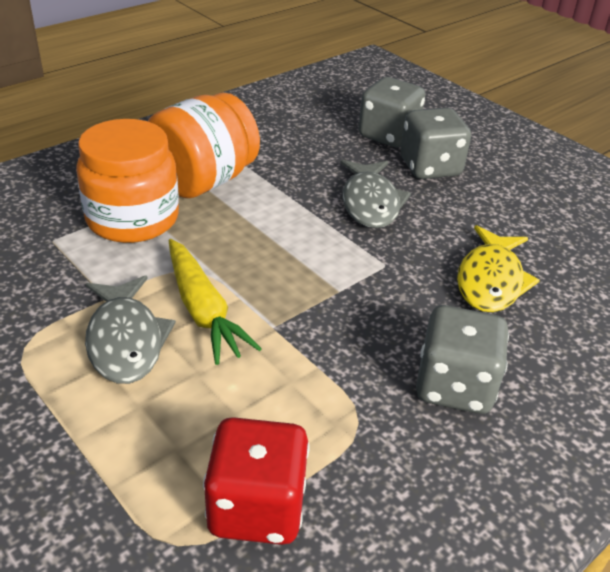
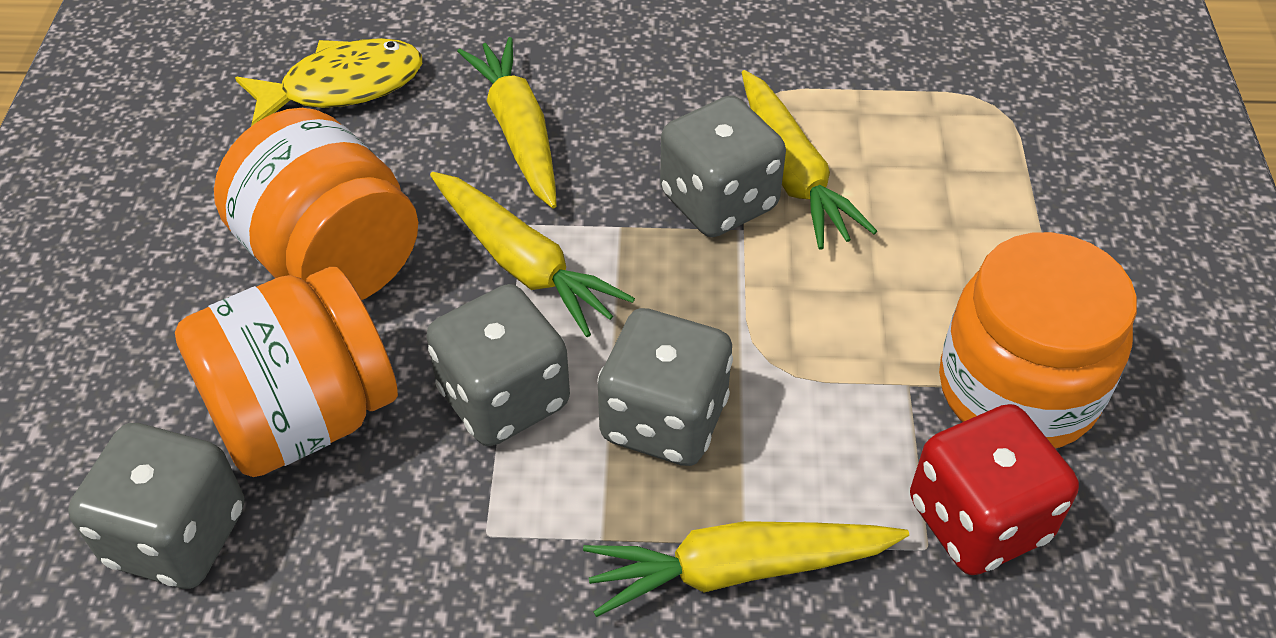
grey dice: 3 -> 4
grey fish: 2 -> 0
orange jar: 2 -> 3
yellow carrot: 1 -> 4

